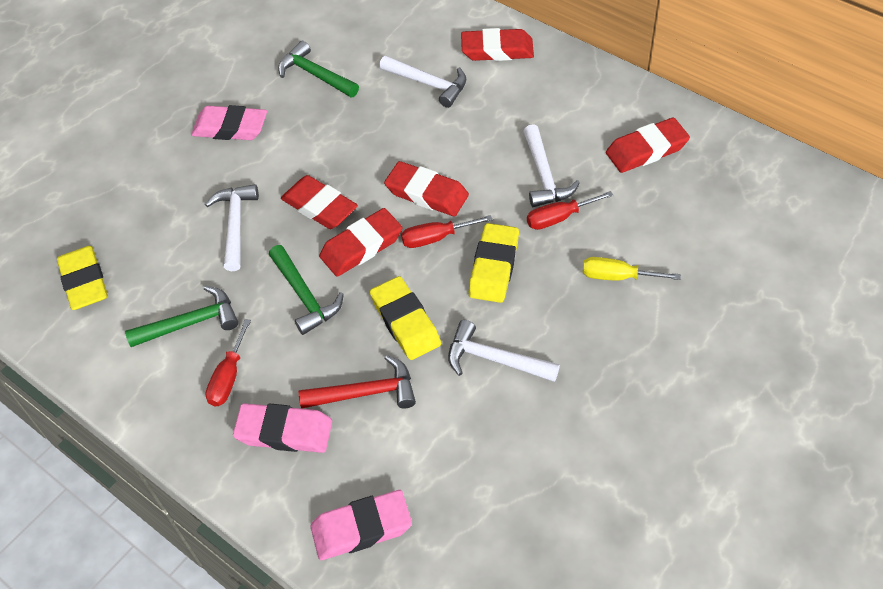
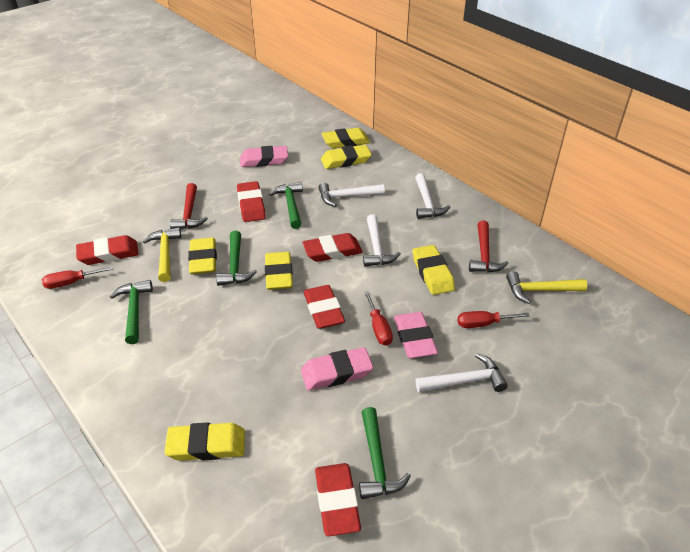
green hammer: 3 -> 4
red hammer: 1 -> 2
yellow eraser: 3 -> 6
yellow hammer: 0 -> 2
yellow screwdriver: 1 -> 0

